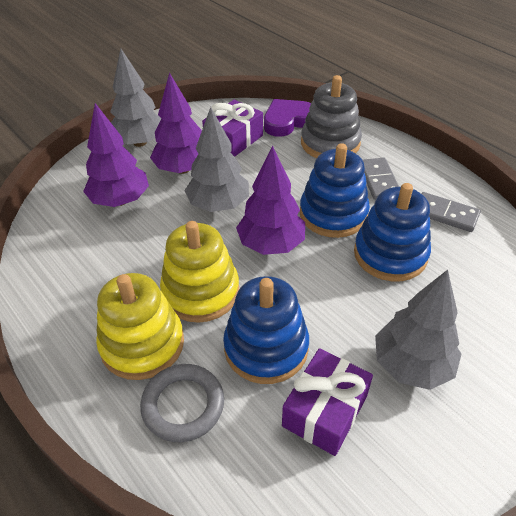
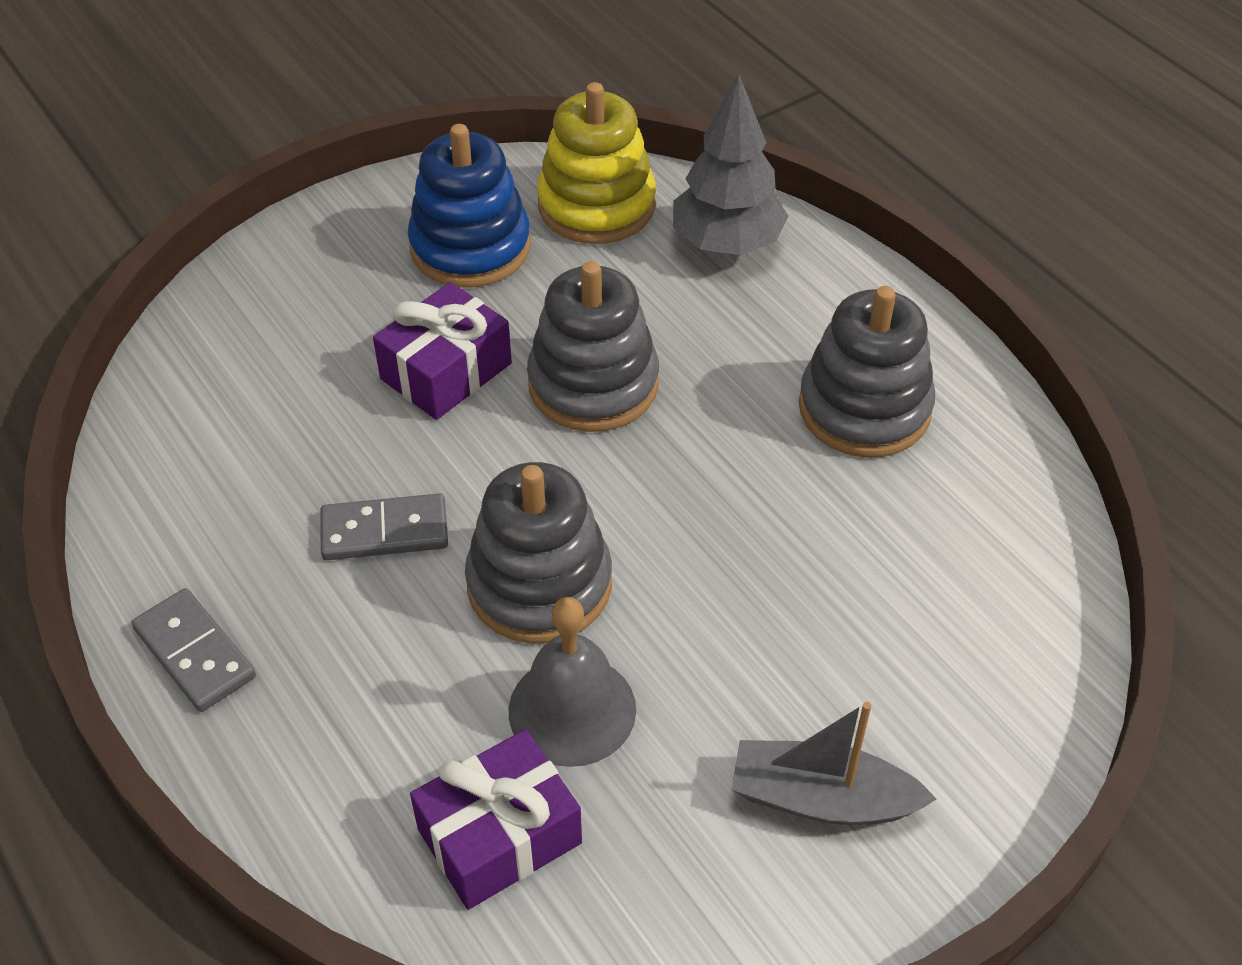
blue stacking toy: 3 -> 1
grey bell: 0 -> 1
grey boat: 0 -> 1
grey ring: 1 -> 0
grey stacking toy: 1 -> 3
grey tree: 3 -> 1
purple heart: 1 -> 0
purple tree: 3 -> 0
yellow stacking toy: 2 -> 1

